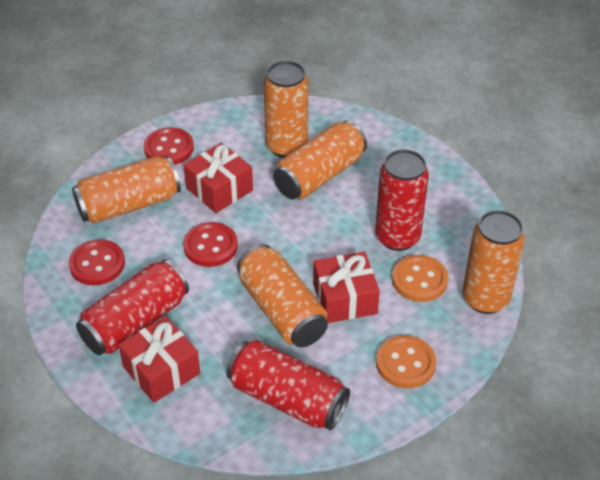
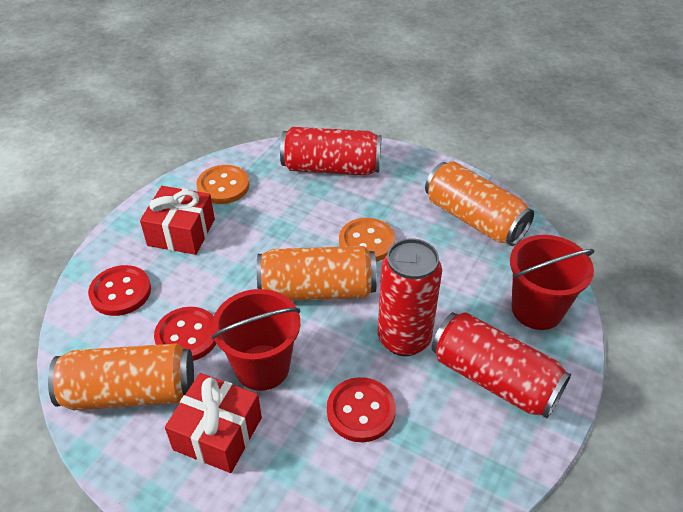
orange can: 5 -> 3
red bucket: 0 -> 2
red gift: 3 -> 2

